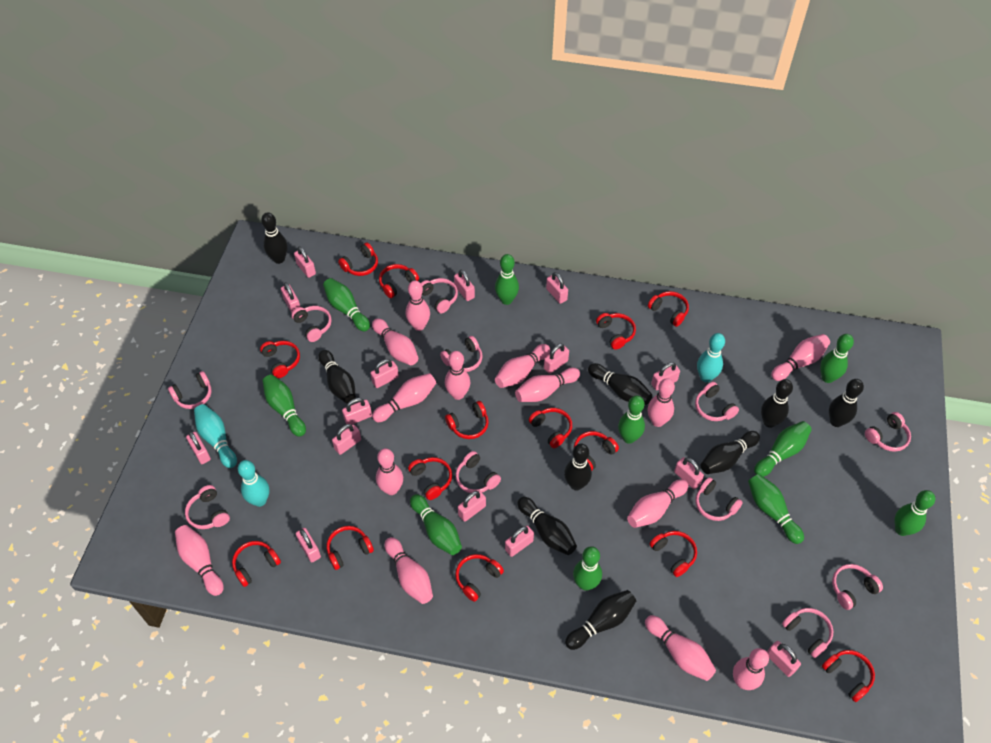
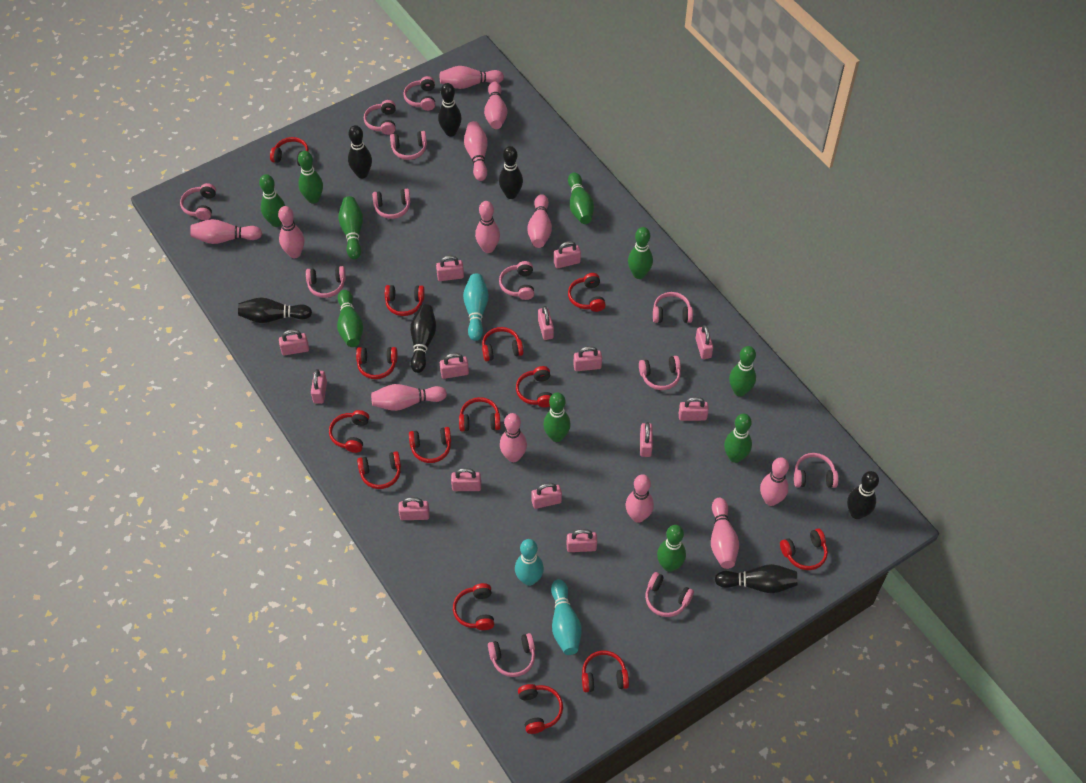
black bowling pin: 9 -> 7
pink bowling pin: 14 -> 12
pink headphones: 11 -> 12
pink padlock: 15 -> 14

